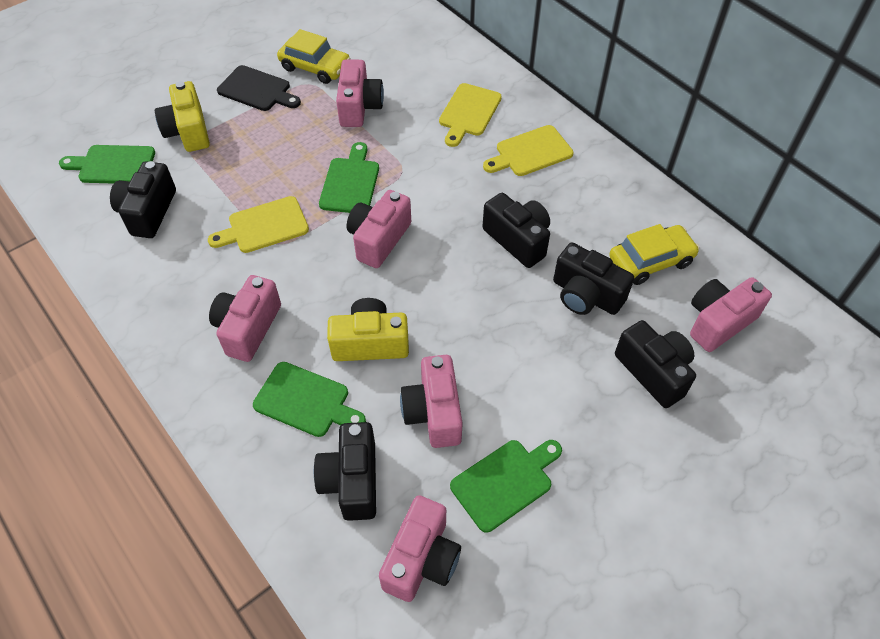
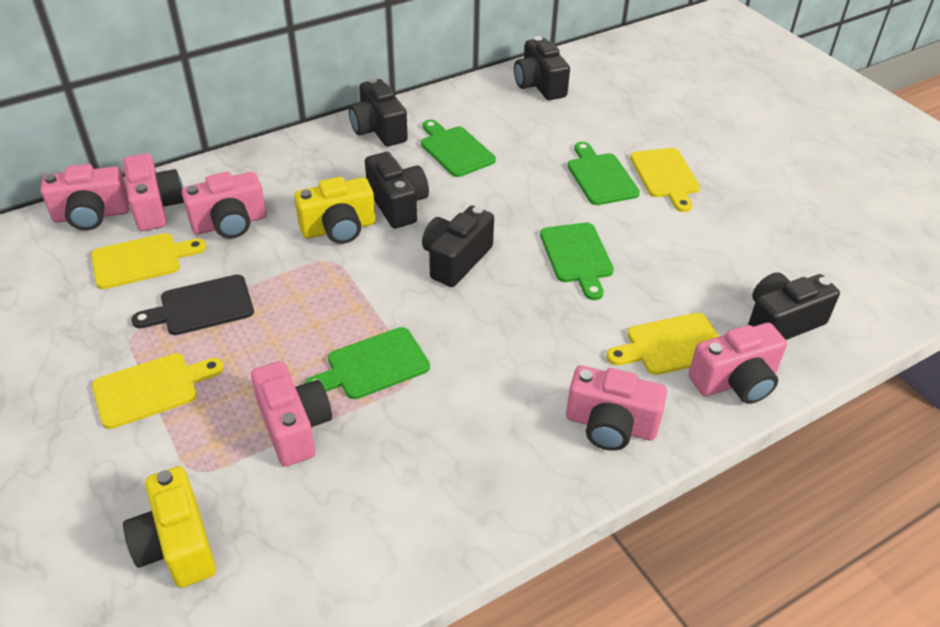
yellow car: 2 -> 0
yellow cutting board: 3 -> 4

